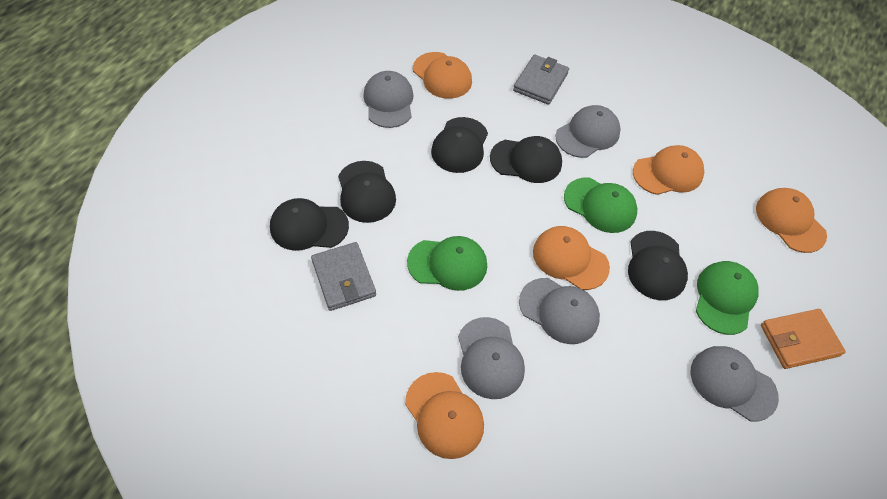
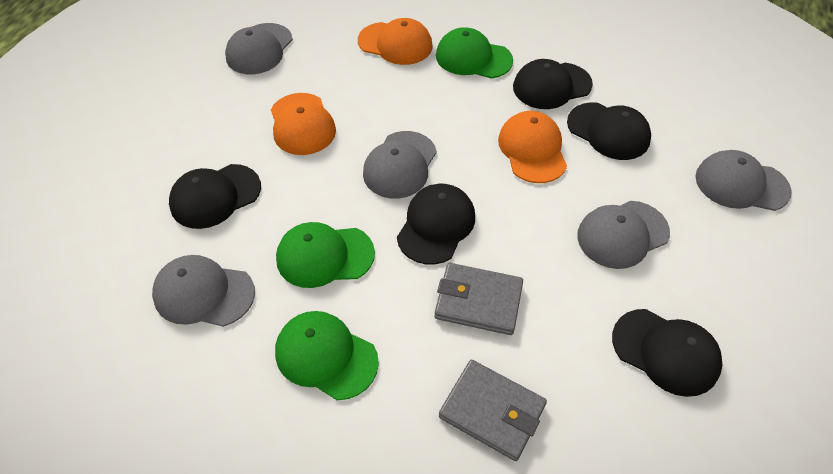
orange cap: 5 -> 3
orange wallet: 1 -> 0

